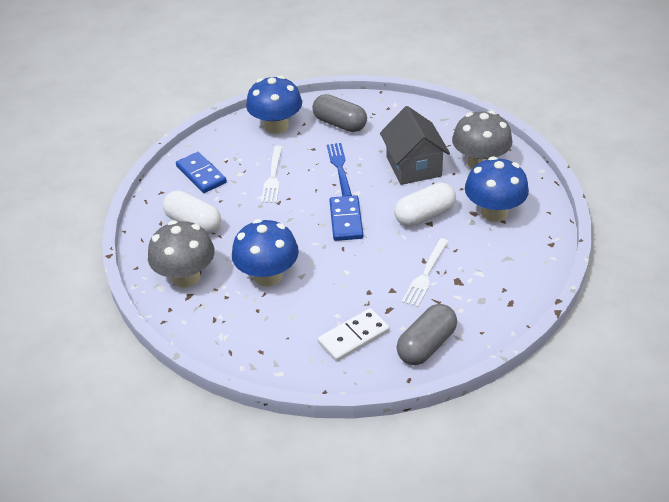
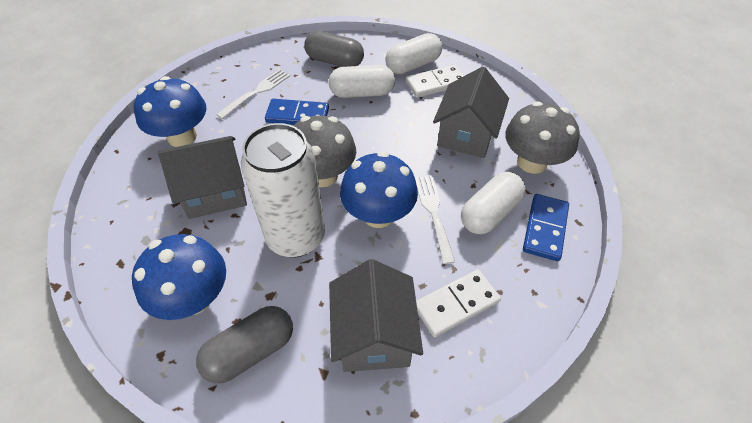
blue fork: 1 -> 0
grey house: 1 -> 3
white can: 0 -> 1
white capsule: 2 -> 3
white domino: 1 -> 2

